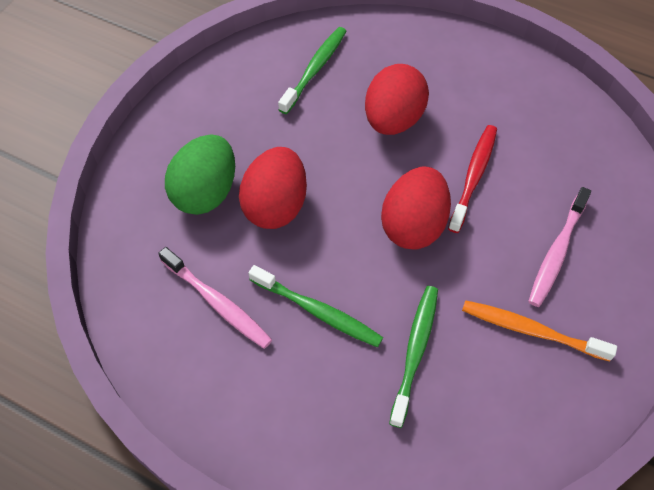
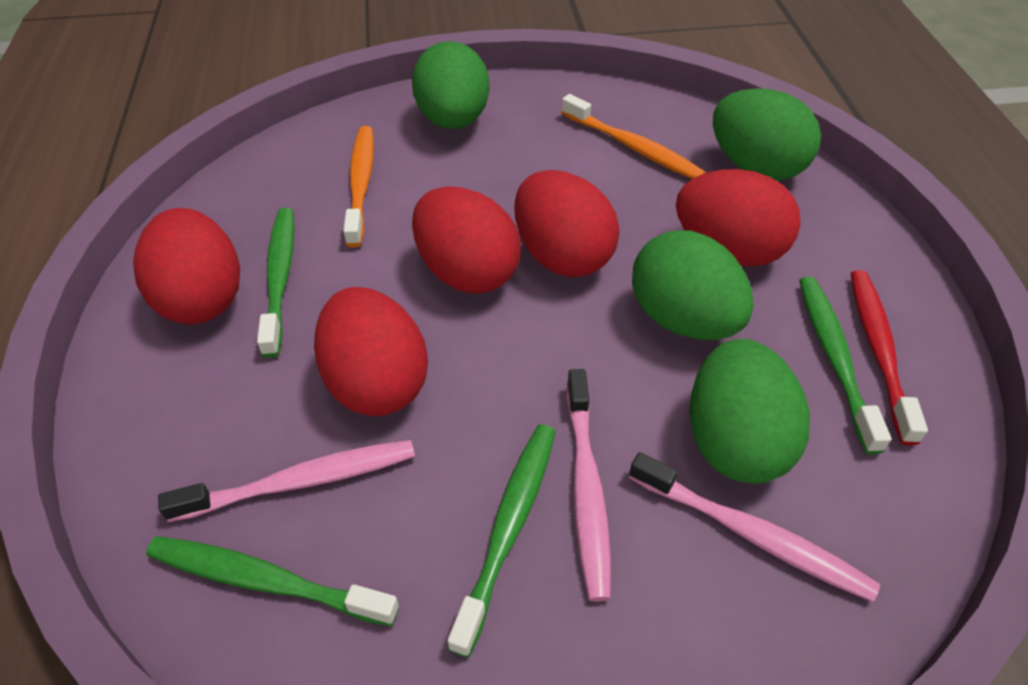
green egg: 1 -> 4
green toothbrush: 3 -> 4
orange toothbrush: 1 -> 2
pink toothbrush: 2 -> 3
red egg: 3 -> 5

